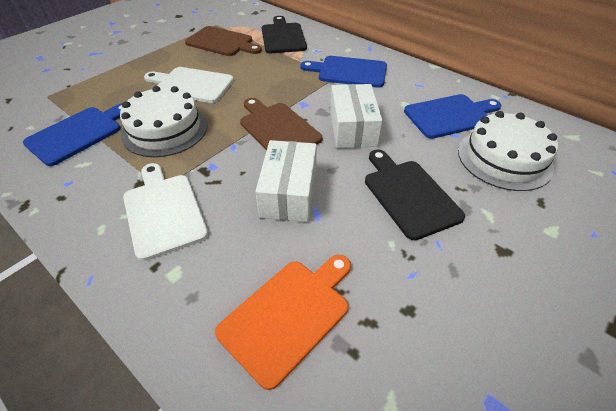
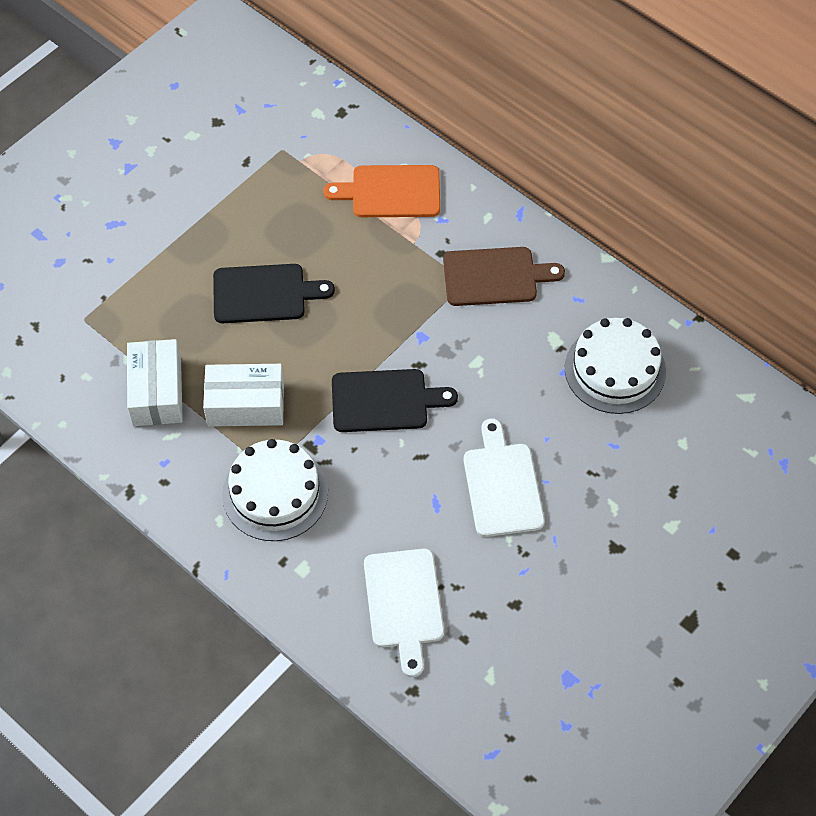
blue cutting board: 3 -> 0
brown cutting board: 2 -> 1

